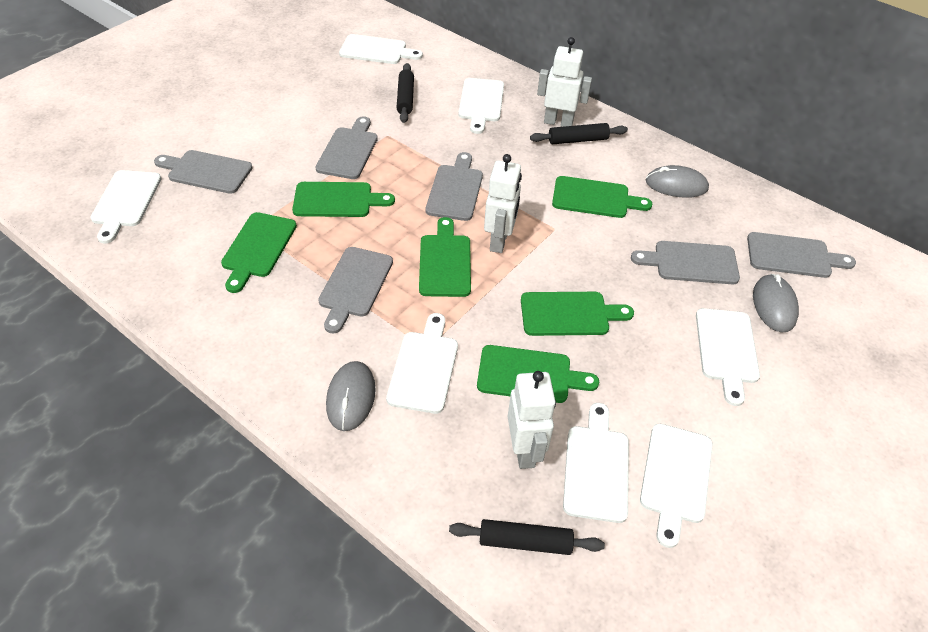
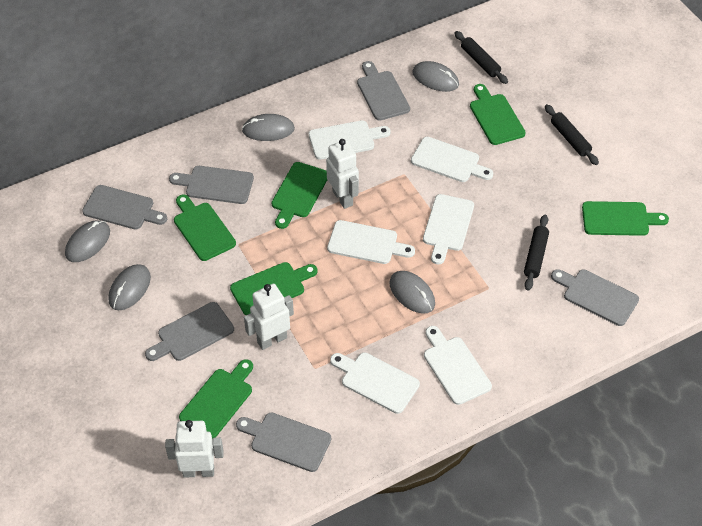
grey mouse: 3 -> 5
white cutting board: 7 -> 6

